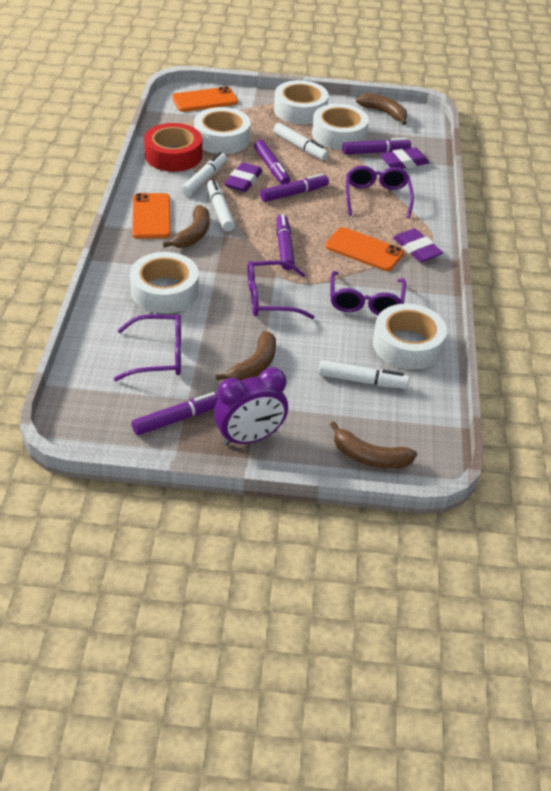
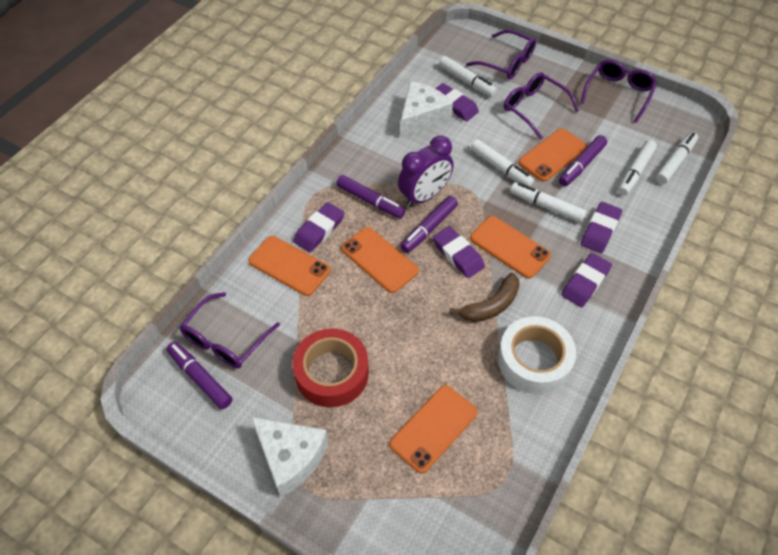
brown banana: 4 -> 1
orange phone: 3 -> 5
purple eraser: 3 -> 5
purple marker: 5 -> 4
white cheese: 0 -> 2
white marker: 4 -> 5
white tape: 5 -> 1

